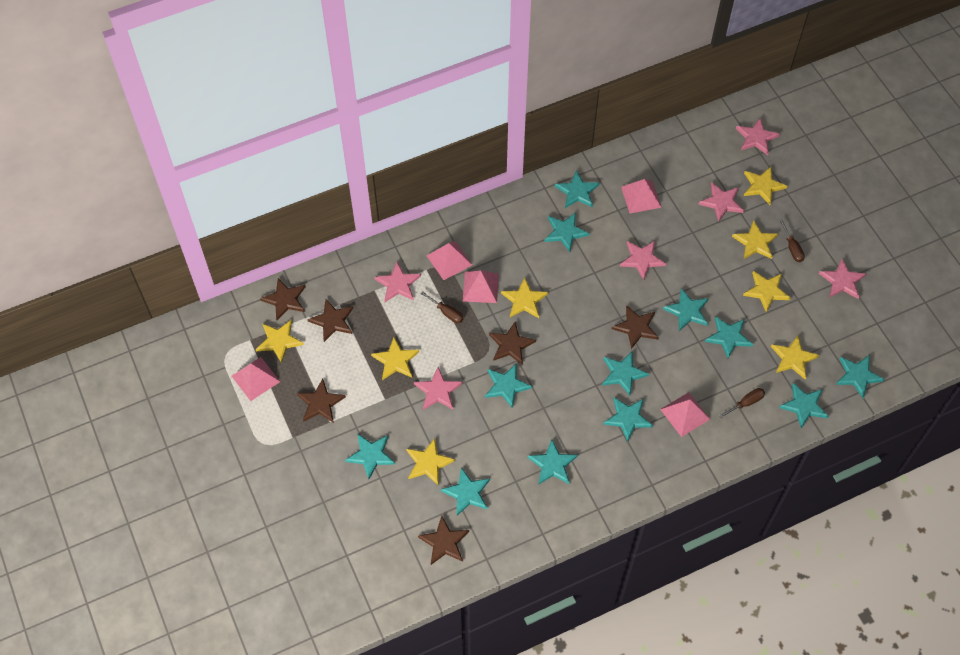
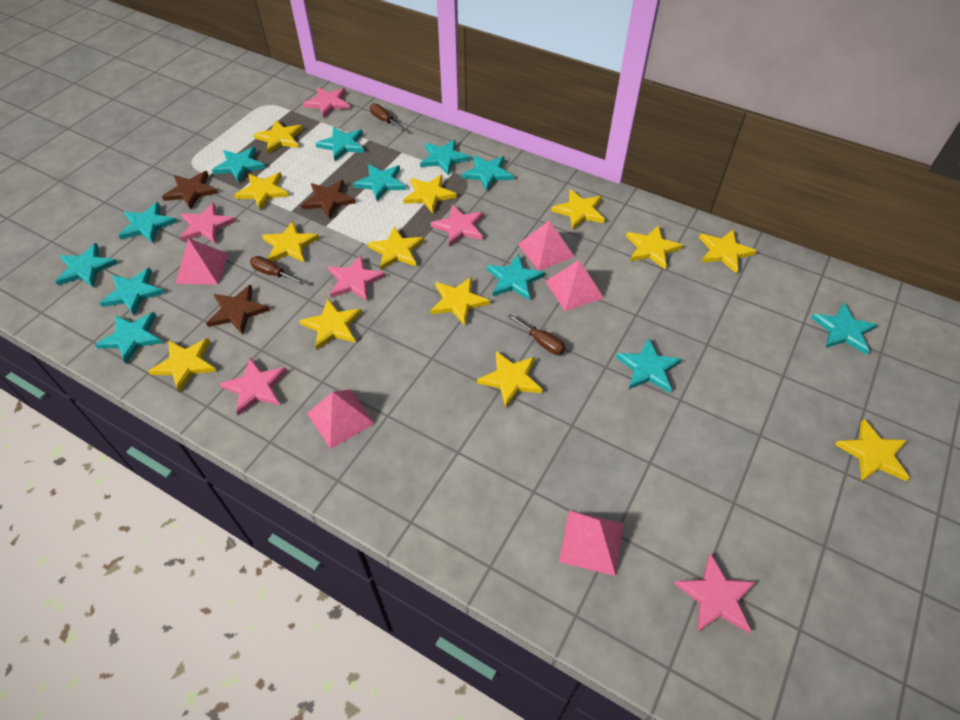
brown star: 6 -> 3
yellow star: 8 -> 13

